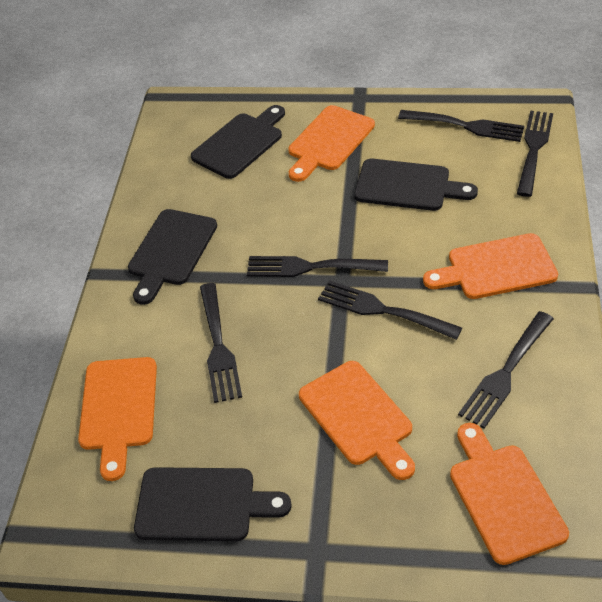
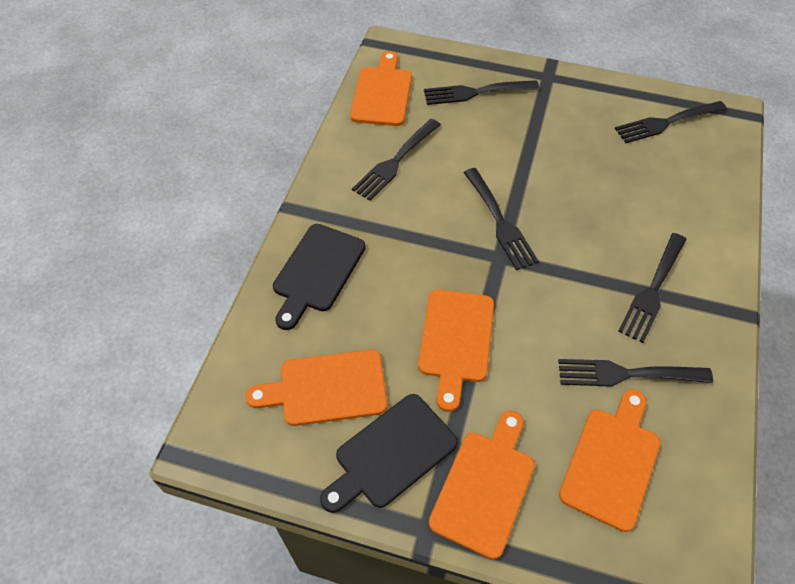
black cutting board: 4 -> 2

